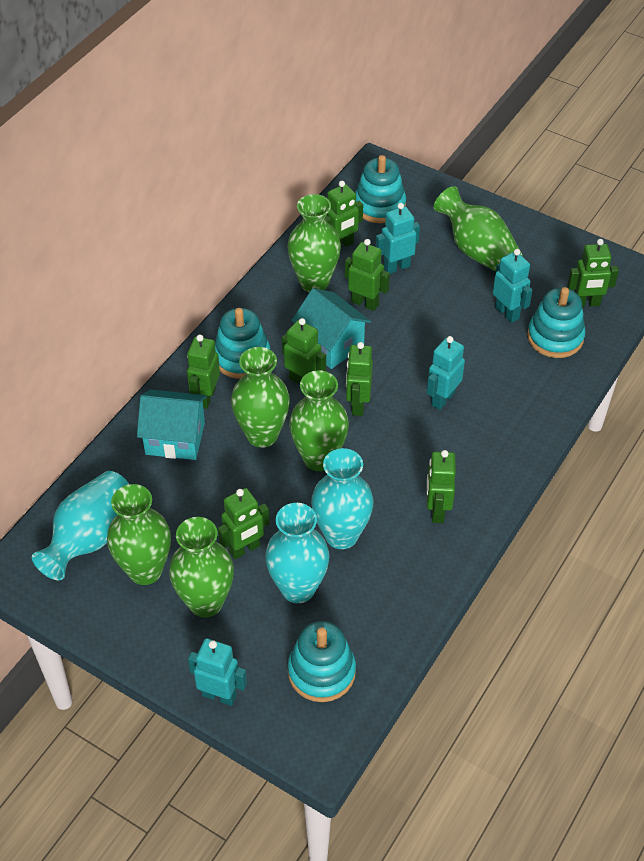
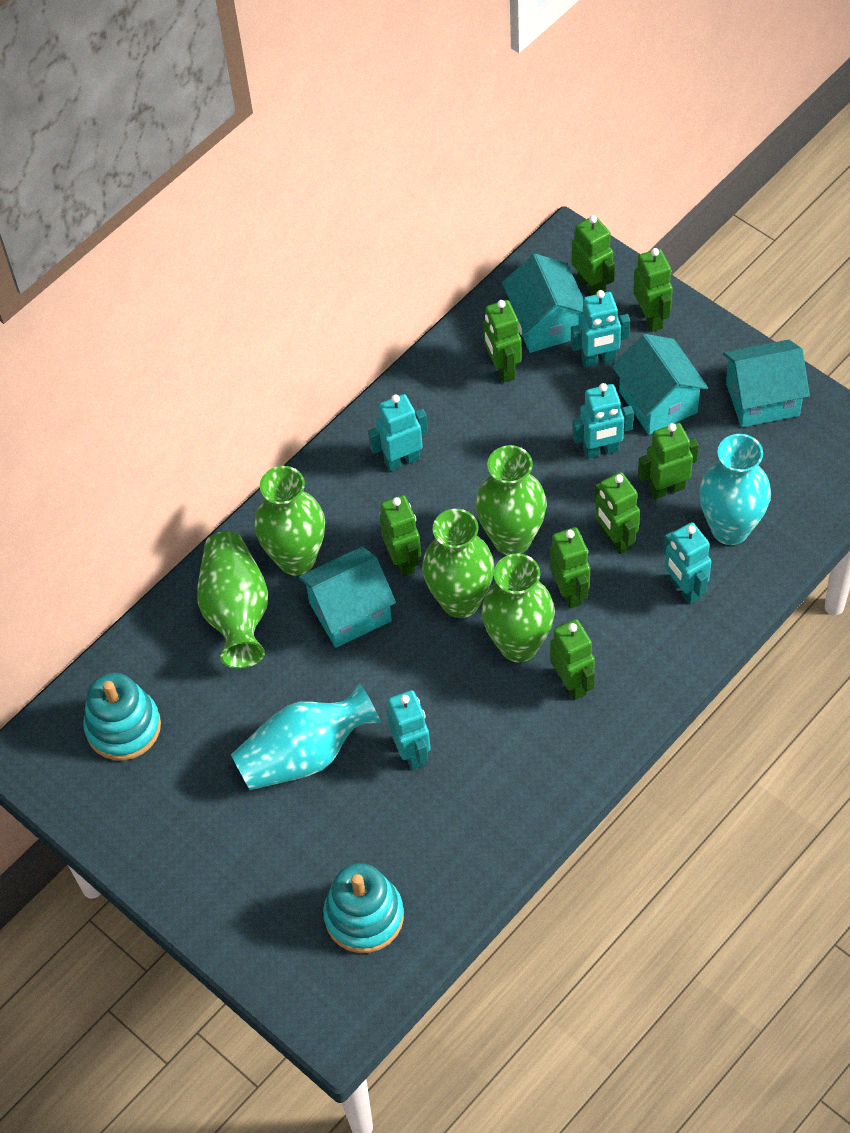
green vase: 6 -> 5
turquoise house: 2 -> 4
turquoise robot: 4 -> 5
turquoise stacking toy: 4 -> 2
turquoise vase: 3 -> 2

